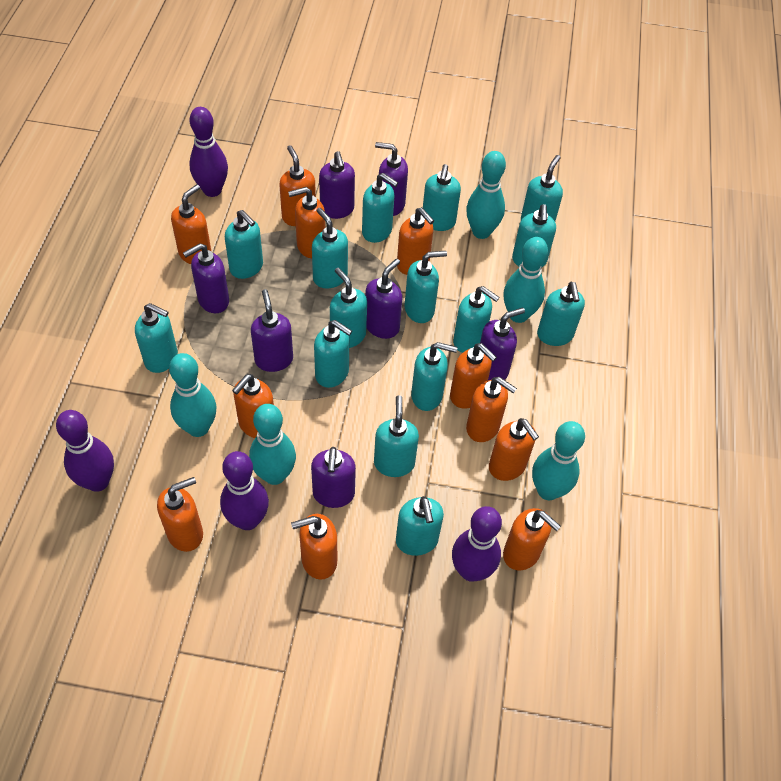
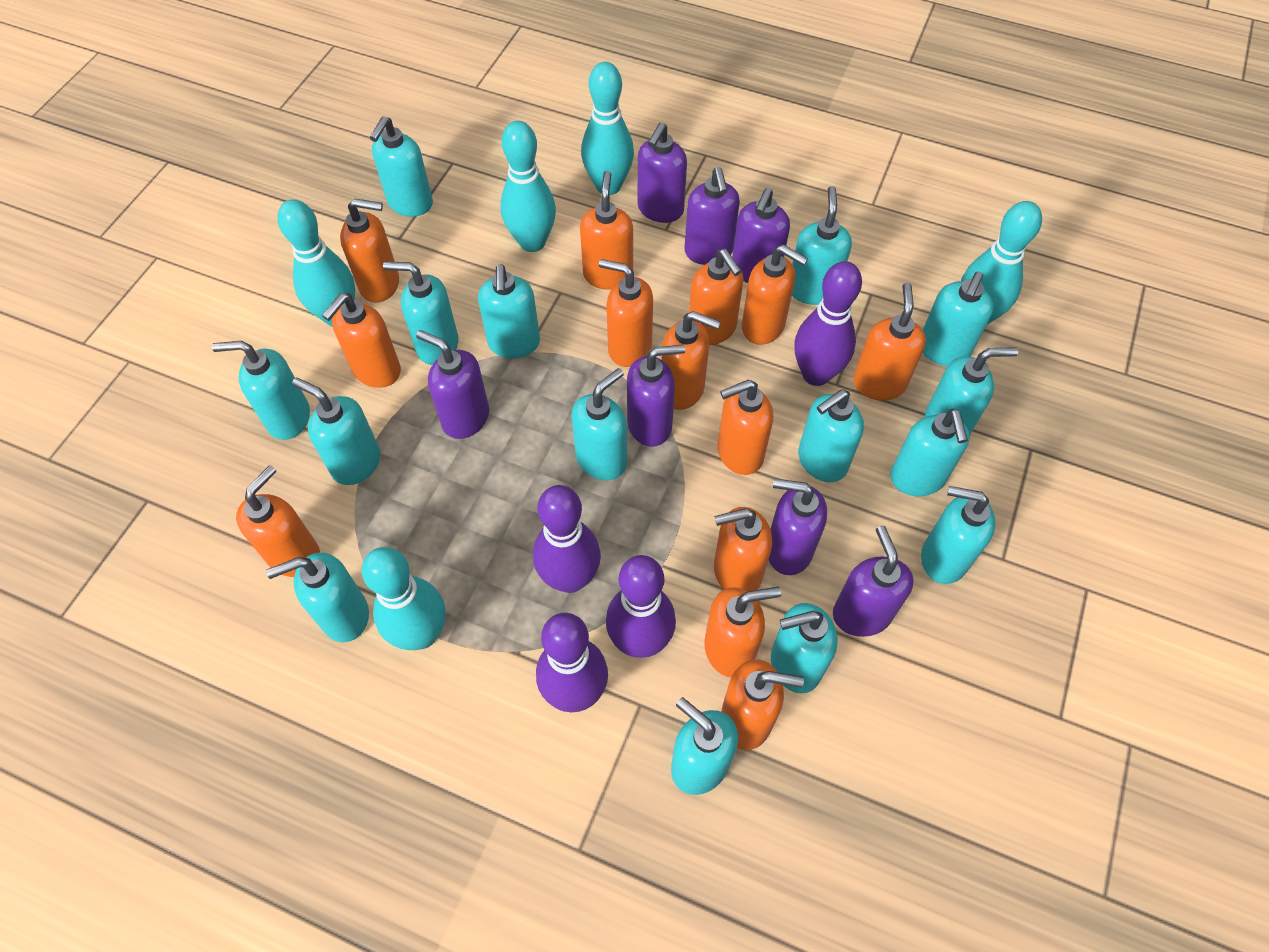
orange soap dispenser: 11 -> 13

